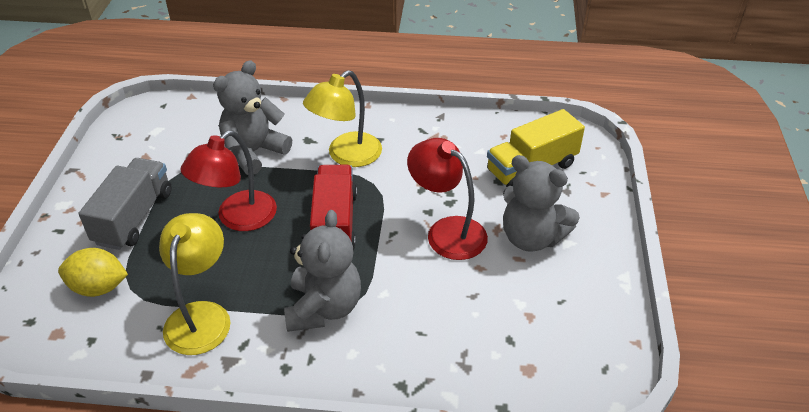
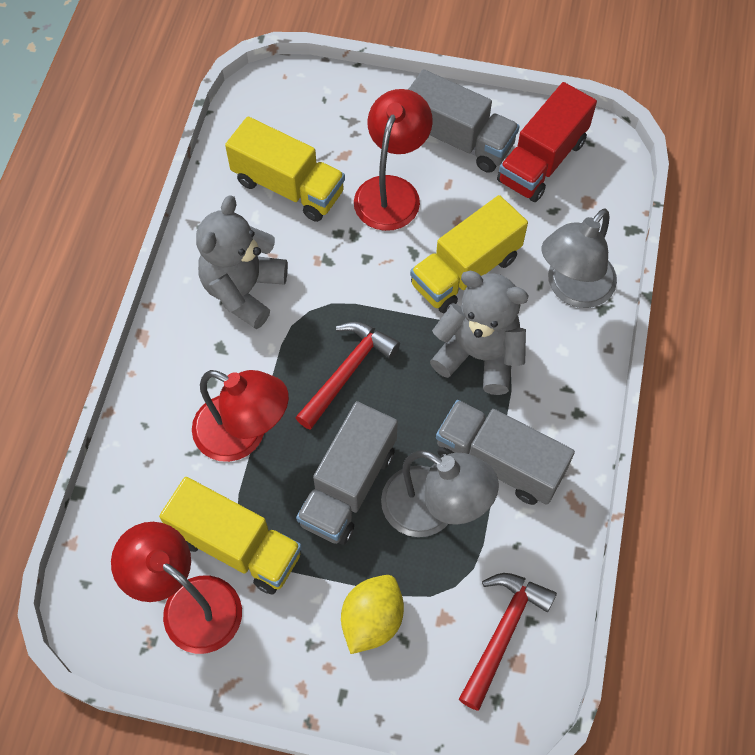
grey lamp: 0 -> 2
grey teddy bear: 3 -> 2
grey truck: 1 -> 3
red hammer: 0 -> 2
red lamp: 2 -> 3
yellow lamp: 2 -> 0
yellow truck: 1 -> 3

